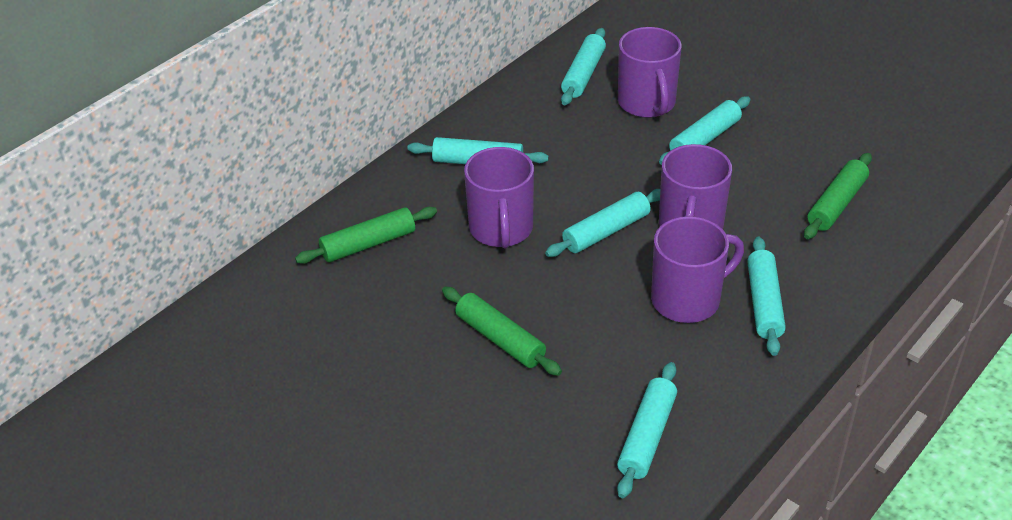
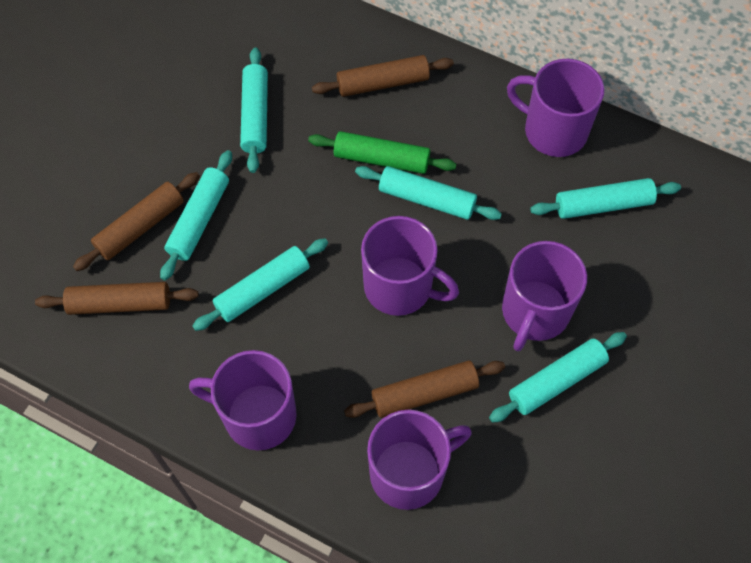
brown rolling pin: 0 -> 4
green rolling pin: 3 -> 1
purple mug: 4 -> 5

